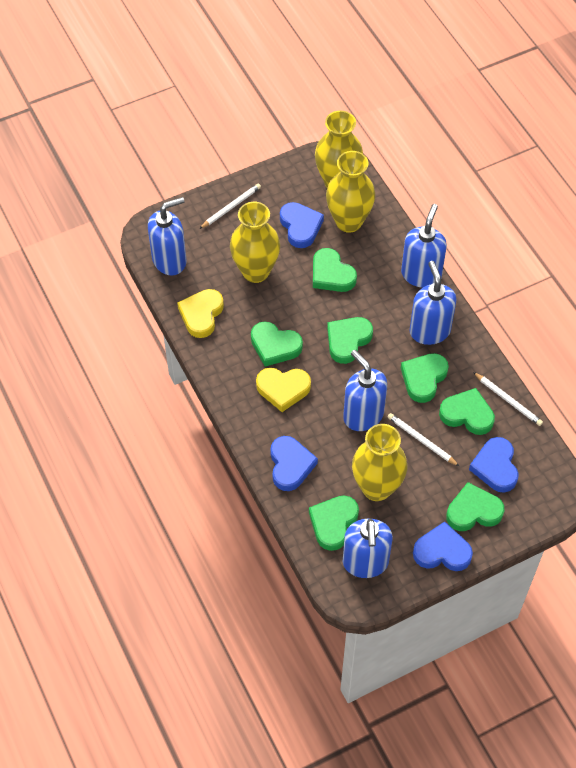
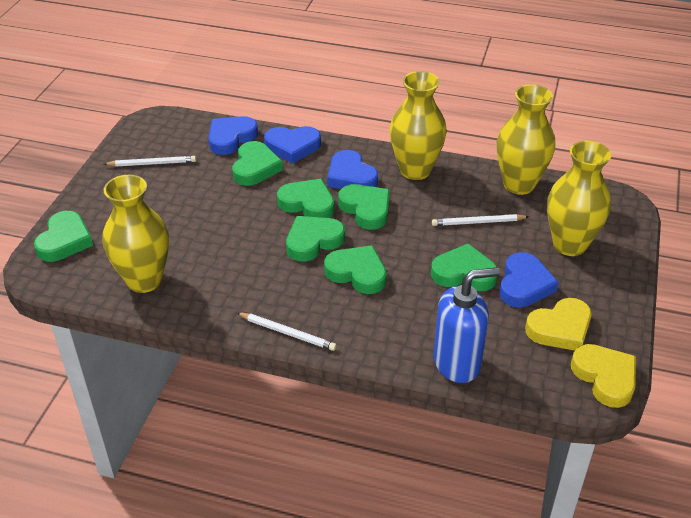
blue soap dispenser: 5 -> 1

